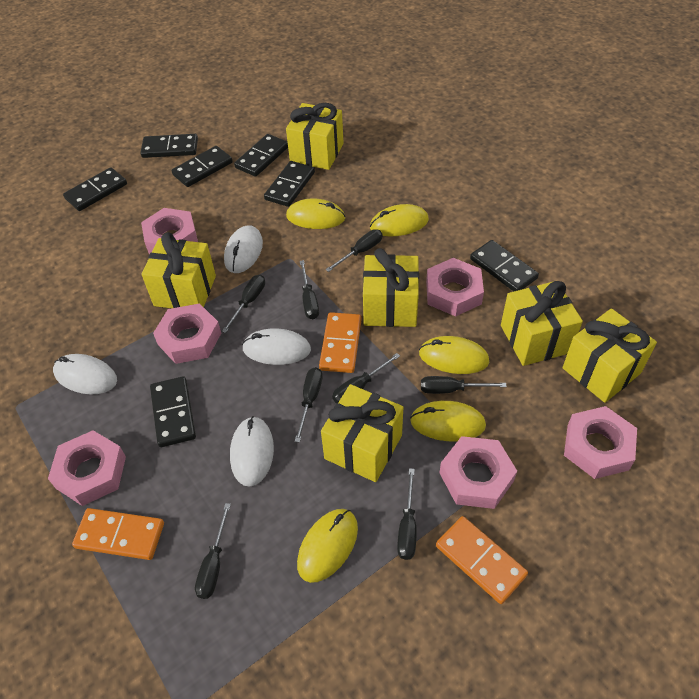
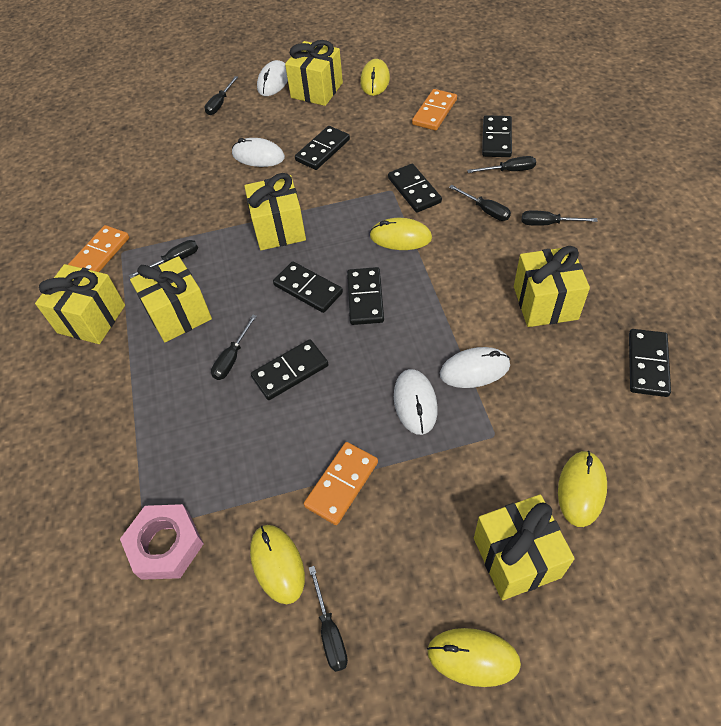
black screwdriver: 8 -> 7
pink nut: 6 -> 1

